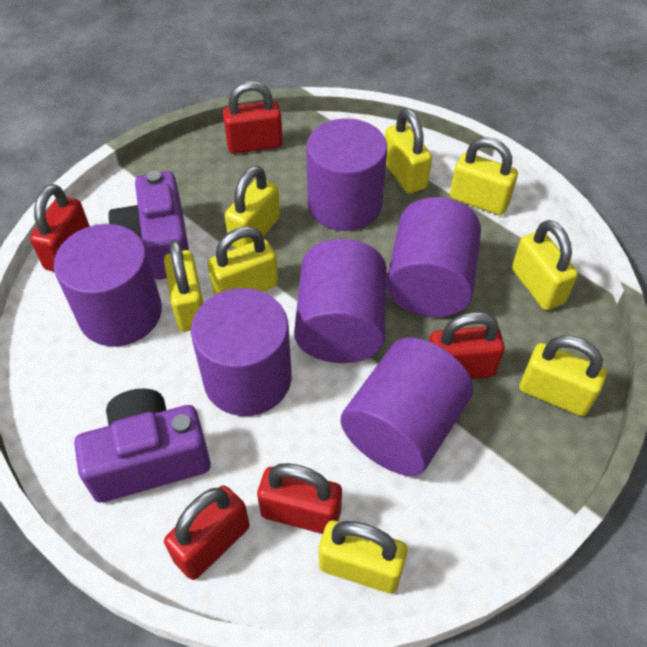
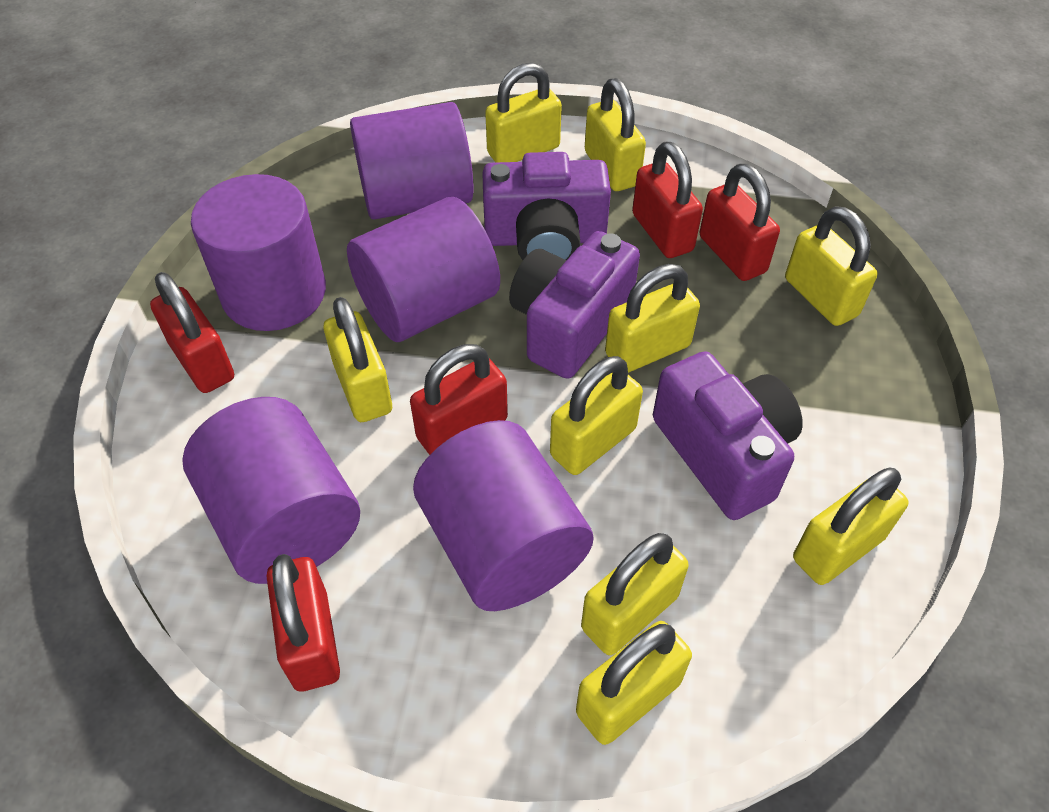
purple camera: 2 -> 3
purple cylinder: 6 -> 5
yellow padlock: 8 -> 9

